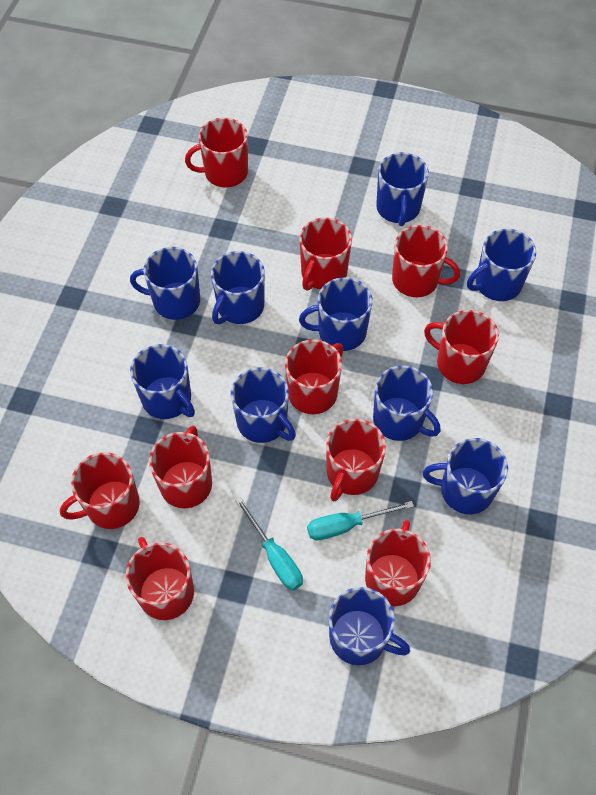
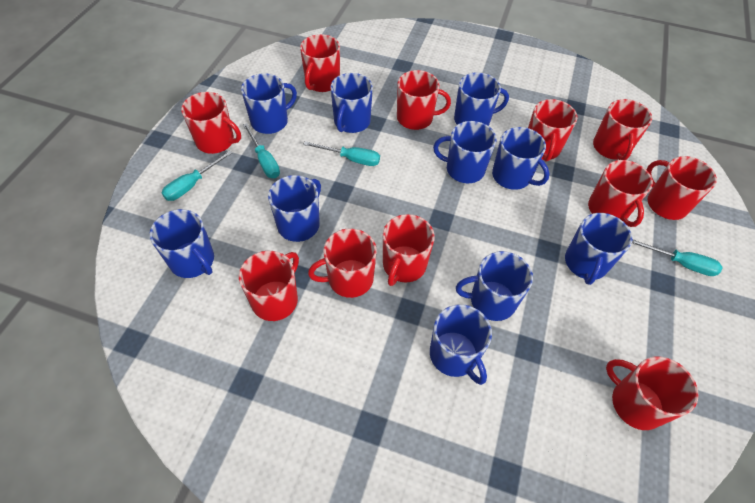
red mug: 10 -> 11
turquoise screwdriver: 2 -> 4

